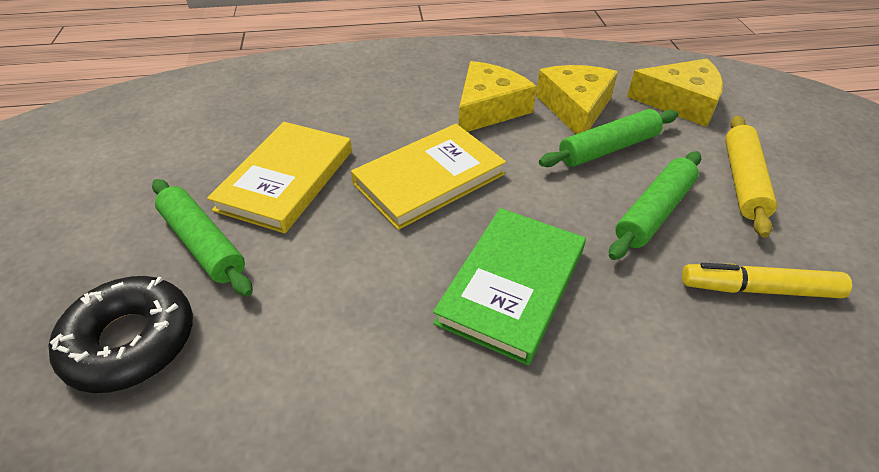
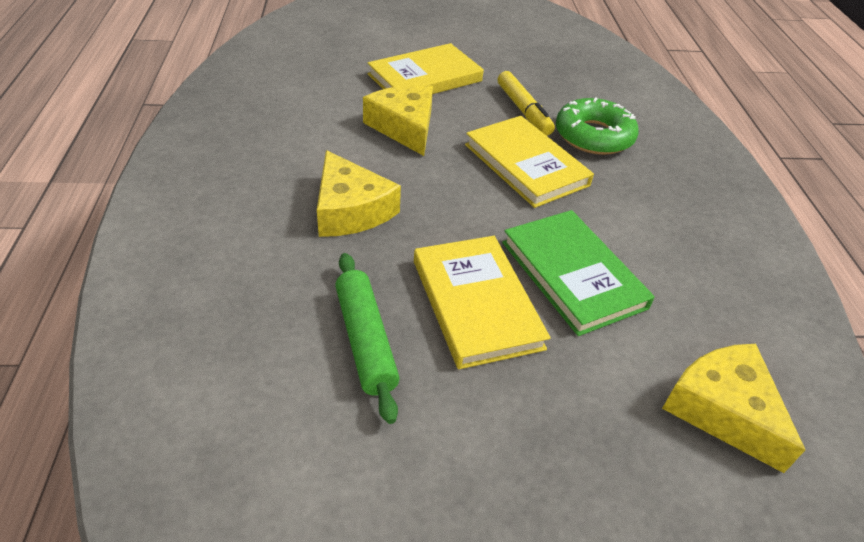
black donut: 1 -> 0
green donut: 0 -> 1
green rolling pin: 3 -> 1
yellow book: 2 -> 3
yellow rolling pin: 1 -> 0

